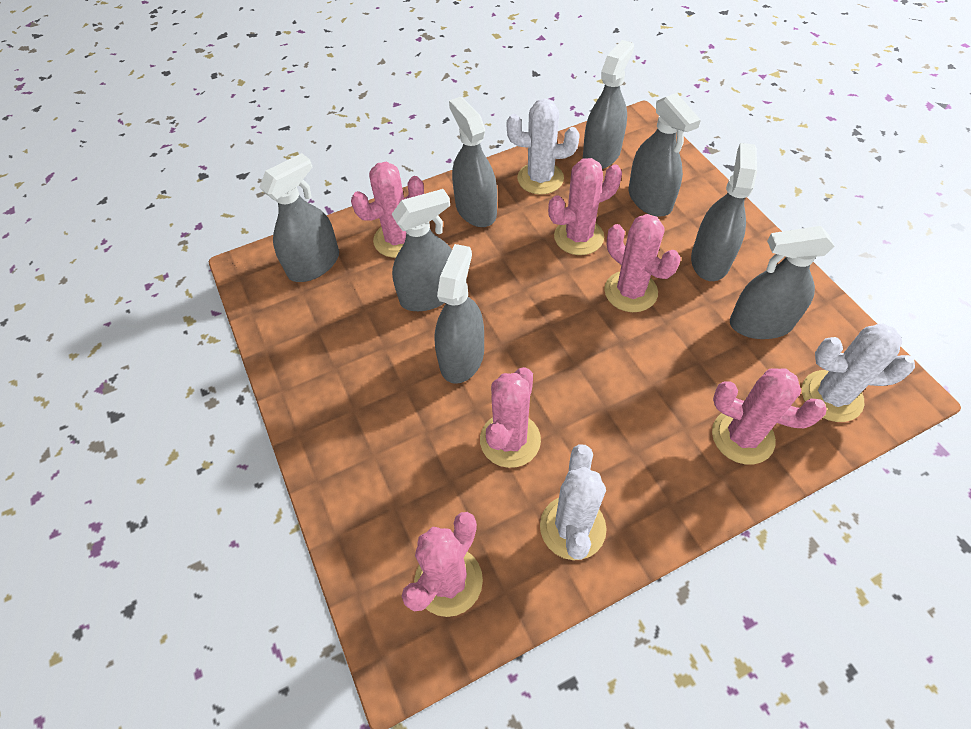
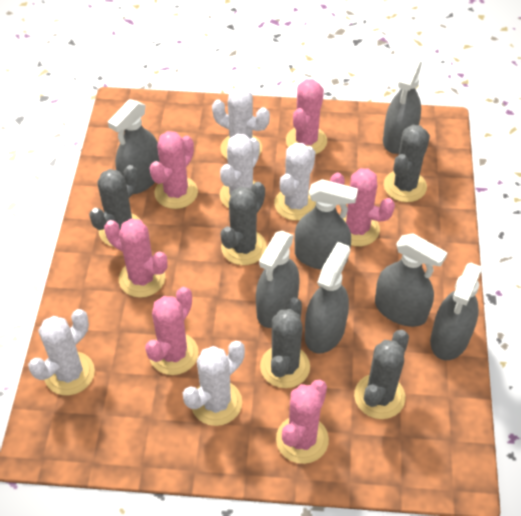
grey cactus: 0 -> 5
grey spray bottle: 8 -> 7
white cactus: 3 -> 5

